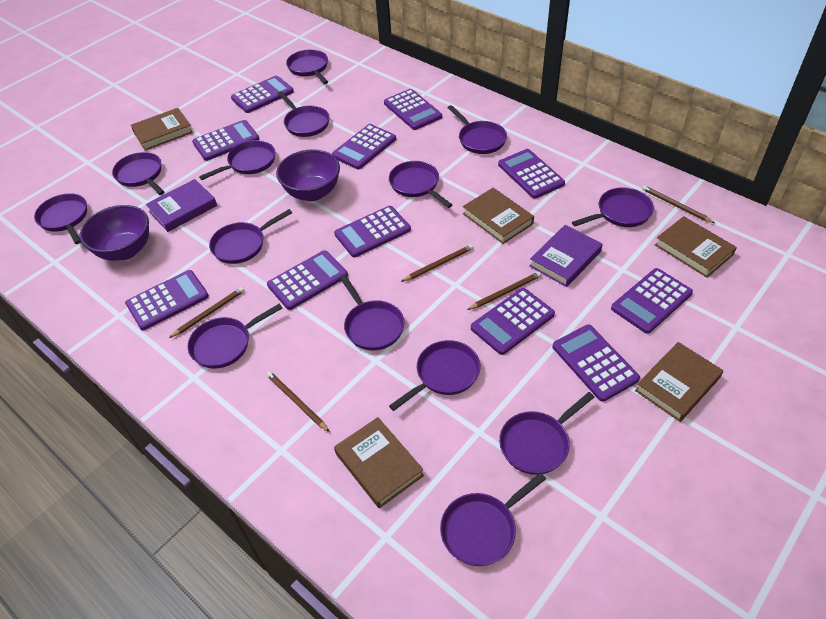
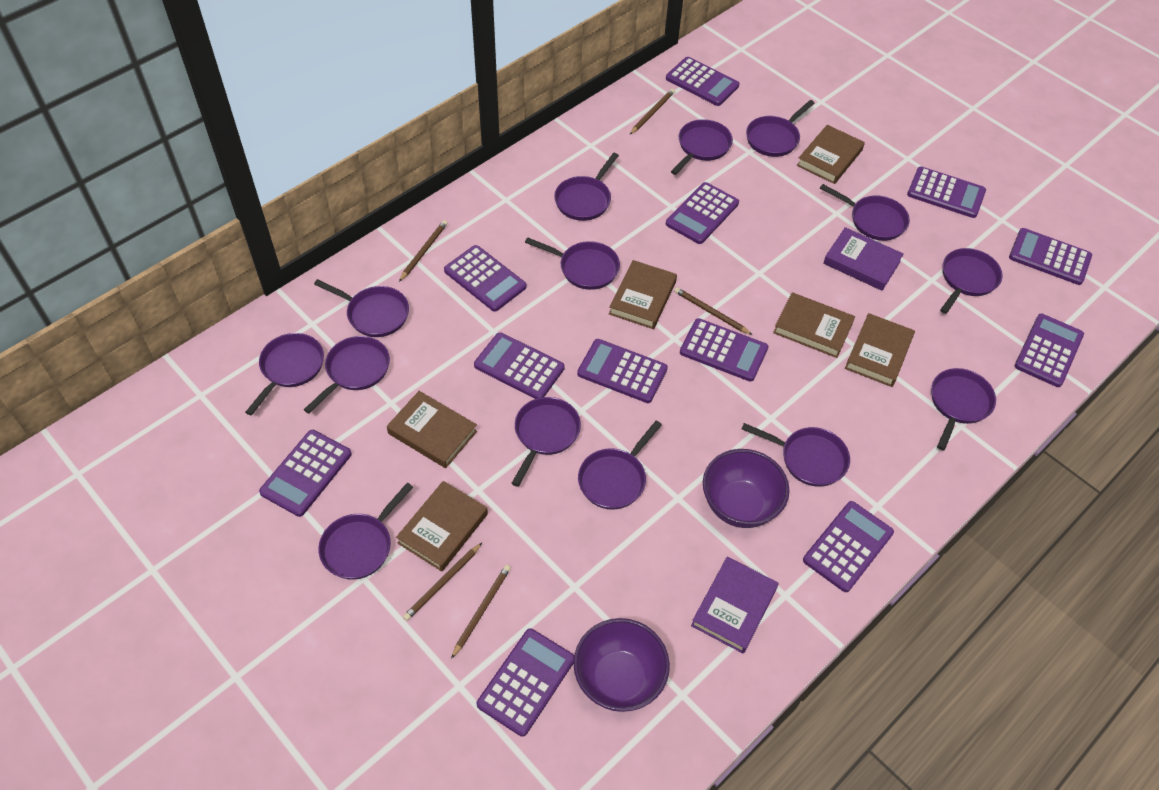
brown book: 5 -> 6
purple calculator: 11 -> 12

